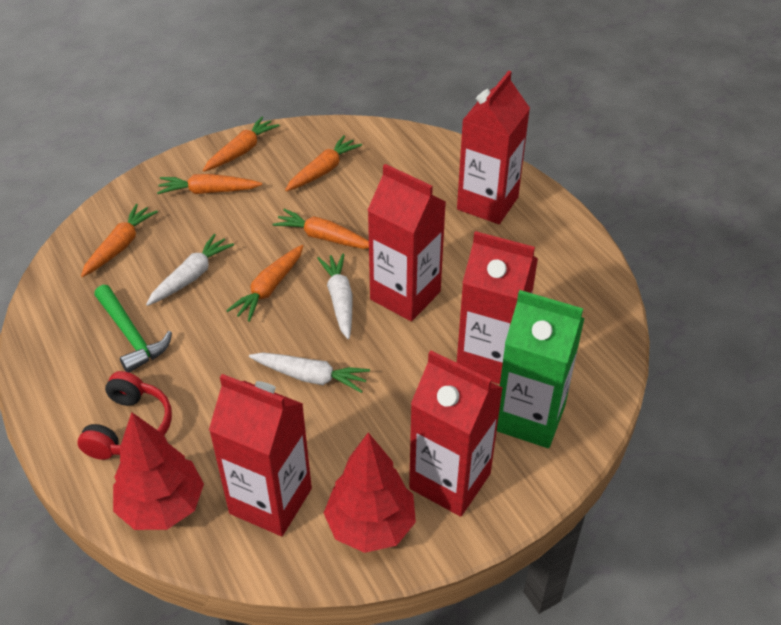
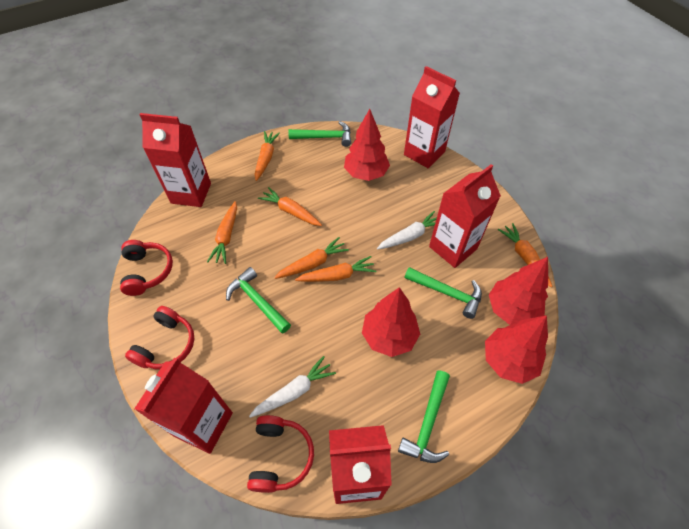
green carton: 1 -> 0
green hammer: 1 -> 4
red headphones: 1 -> 3
red tree: 2 -> 4
white carrot: 3 -> 2

